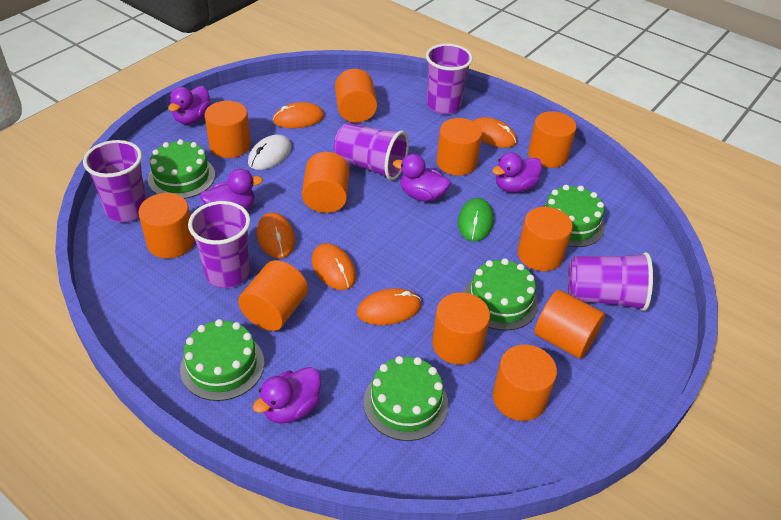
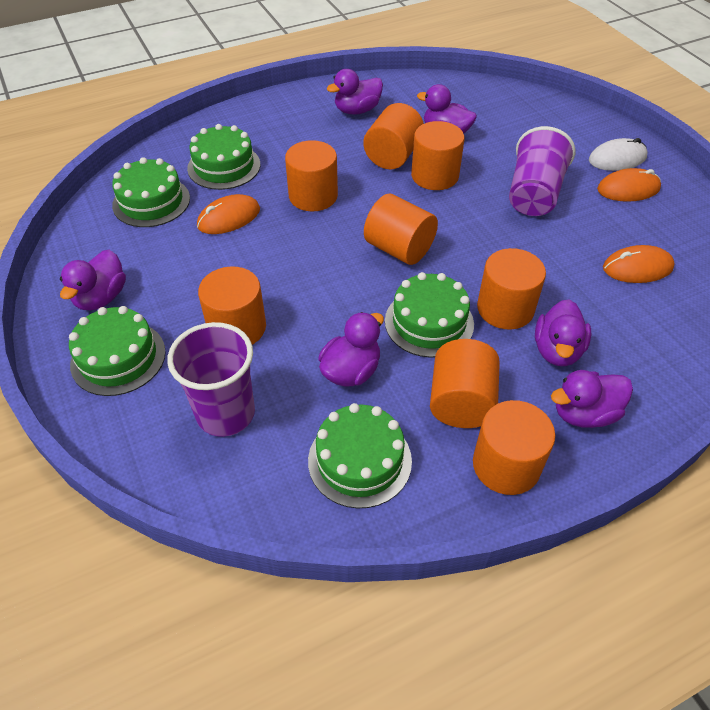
green mouse: 1 -> 0
orange cylinder: 11 -> 8
orange mouse: 5 -> 3
purple cup: 5 -> 2
purple duck: 5 -> 6

